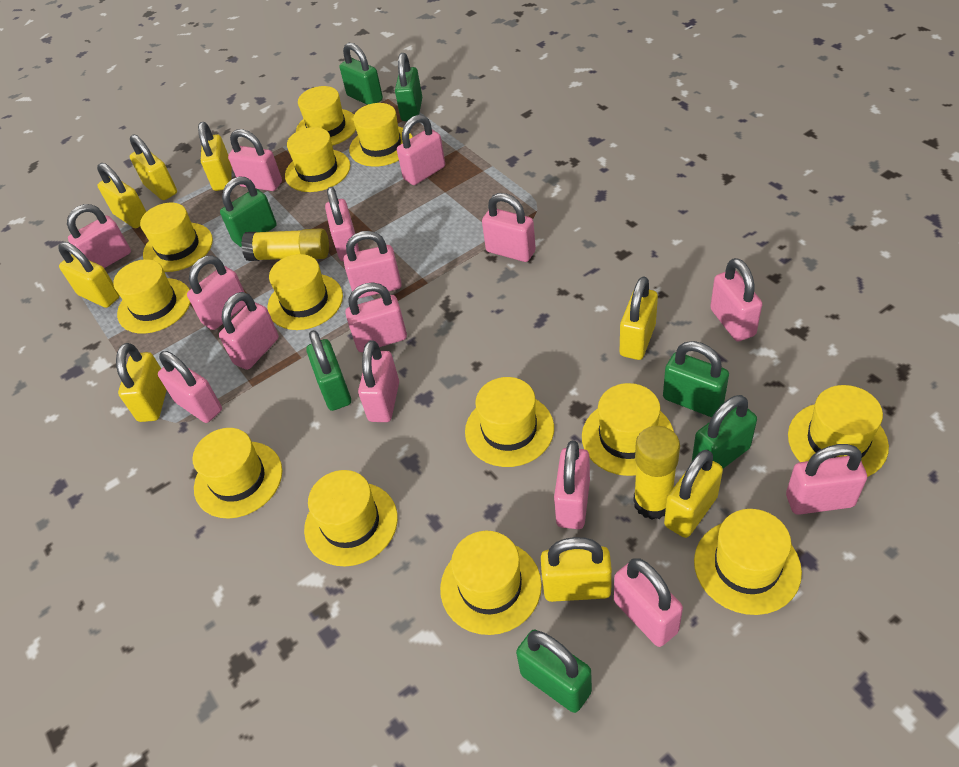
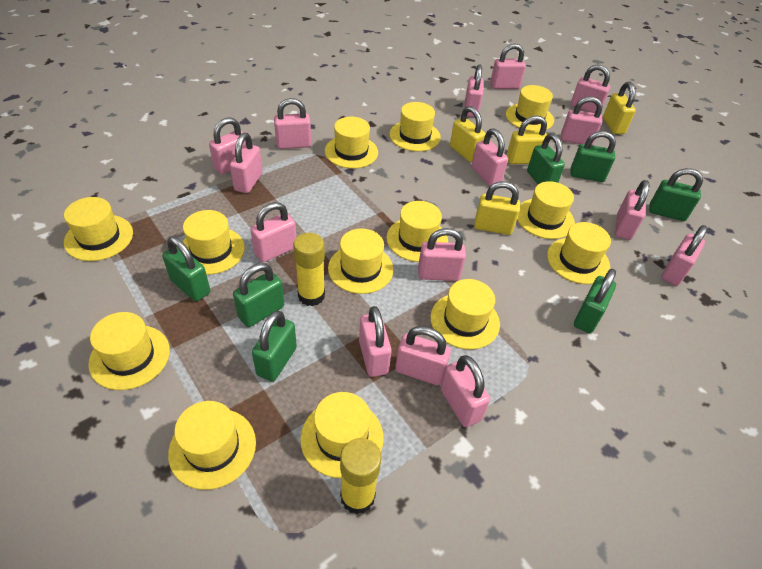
yellow padlock: 8 -> 4

